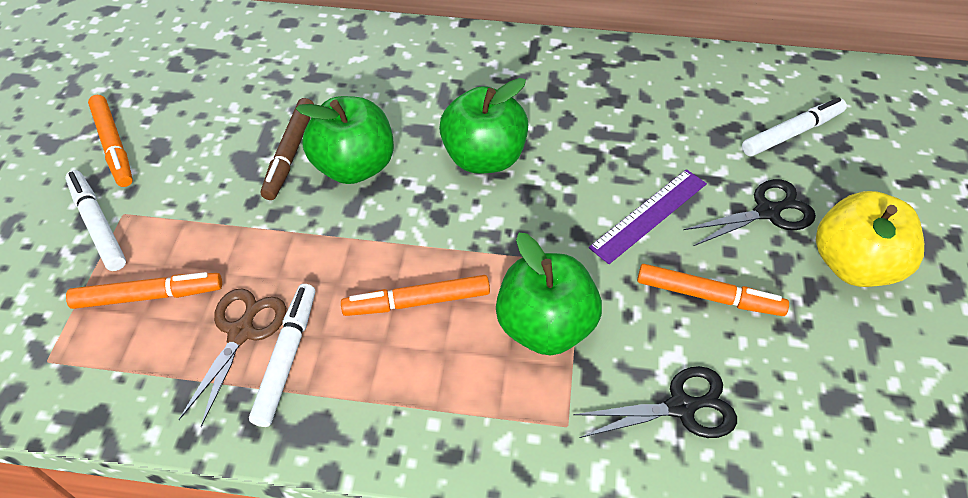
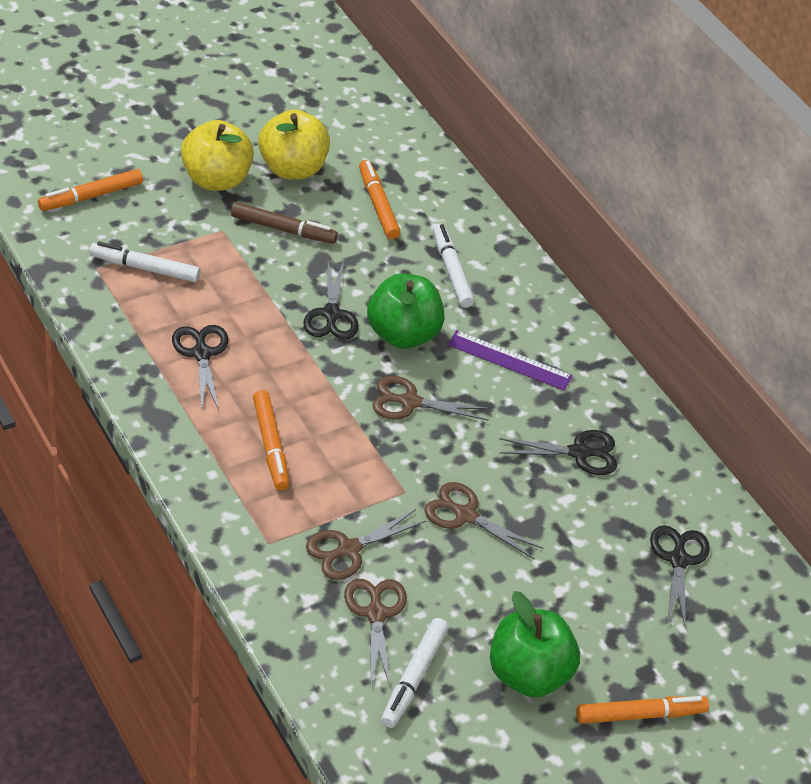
black scissors: 2 -> 4
brown scissors: 1 -> 4
green apple: 3 -> 2
yellow apple: 1 -> 2

